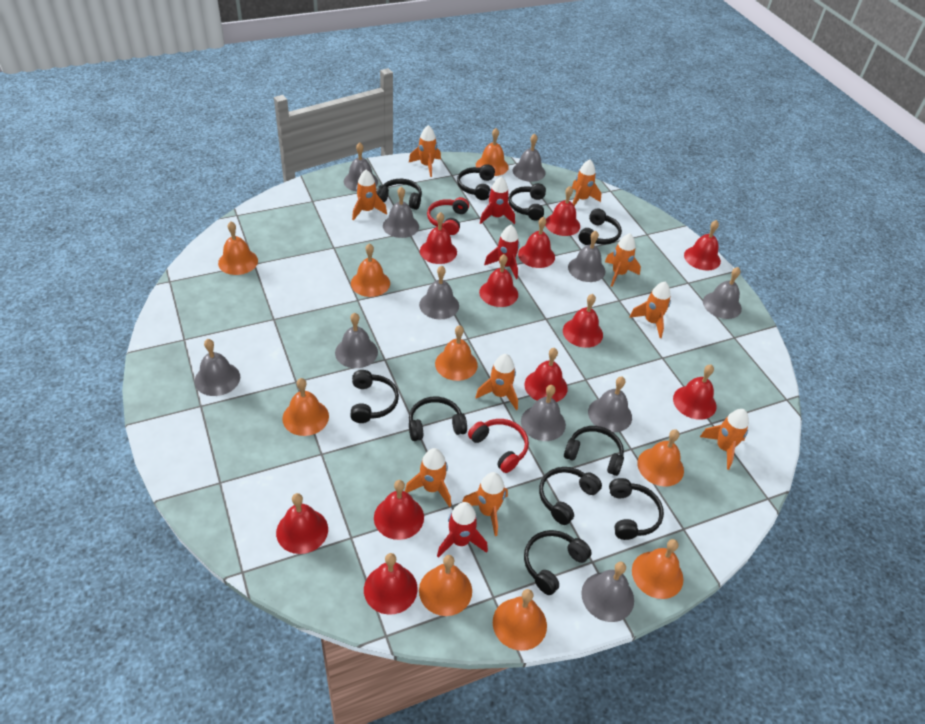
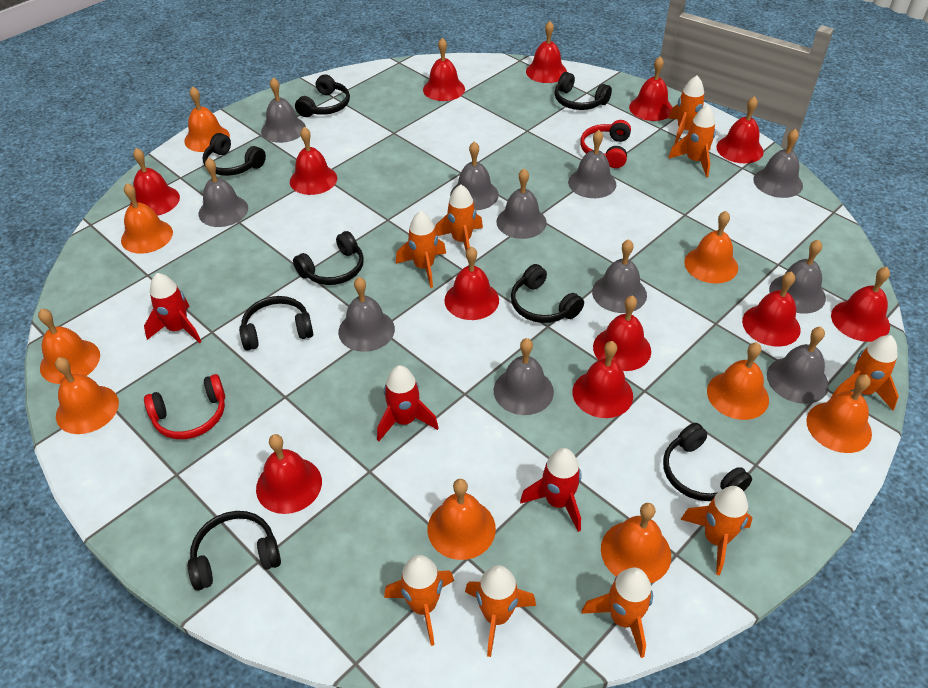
black headphones: 10 -> 8
red bell: 11 -> 12

